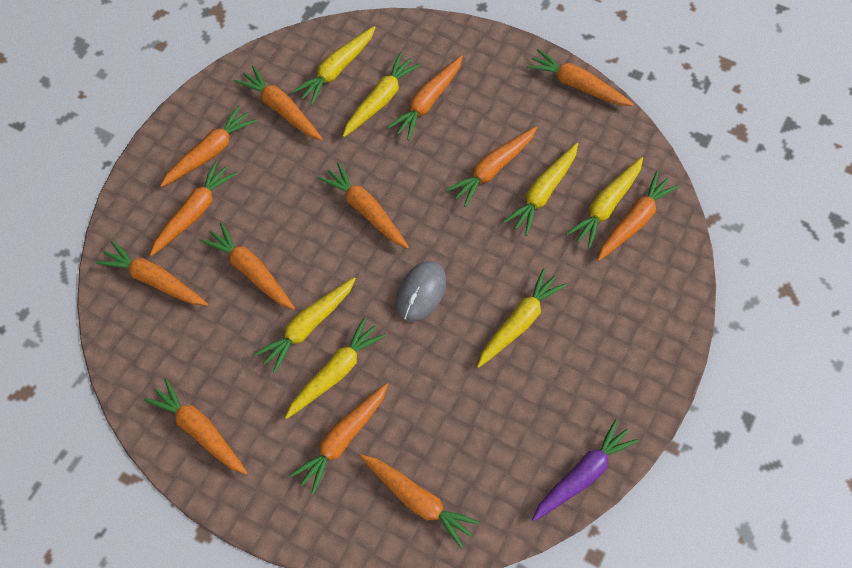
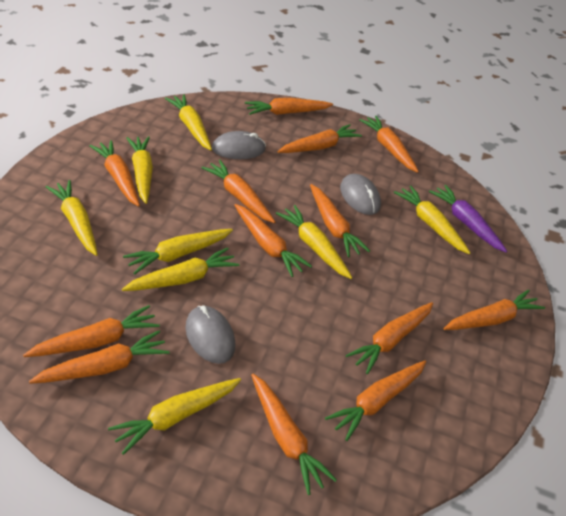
grey mouse: 1 -> 3
yellow carrot: 7 -> 8

